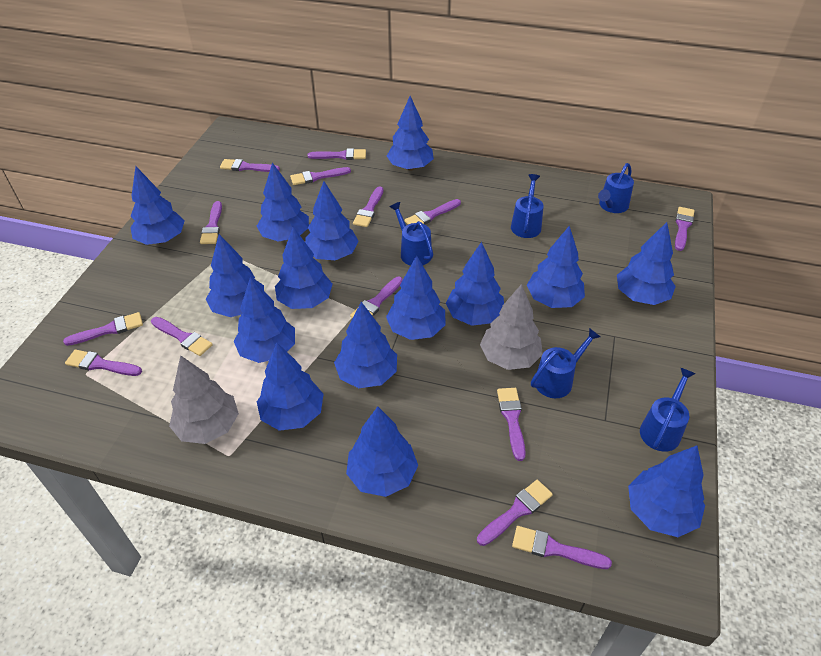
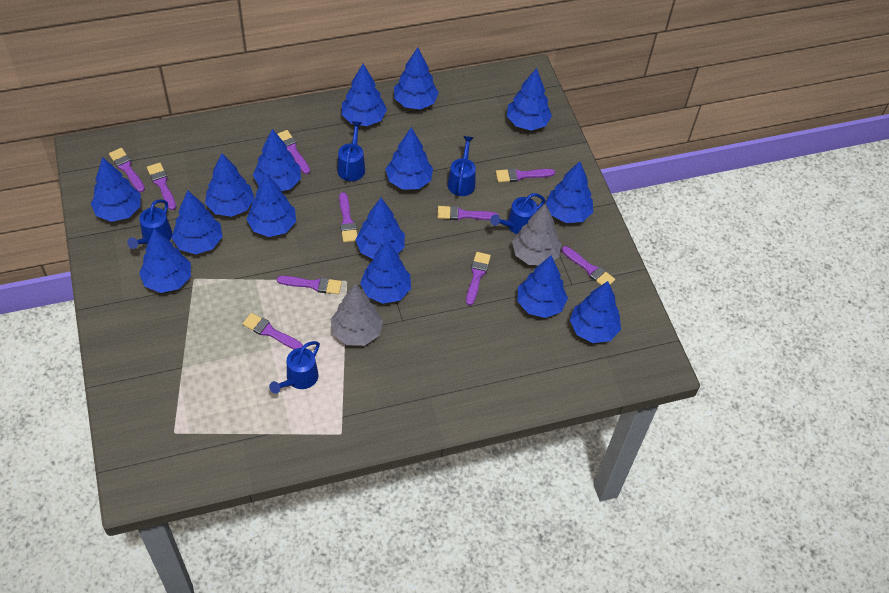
purple brush: 14 -> 10

